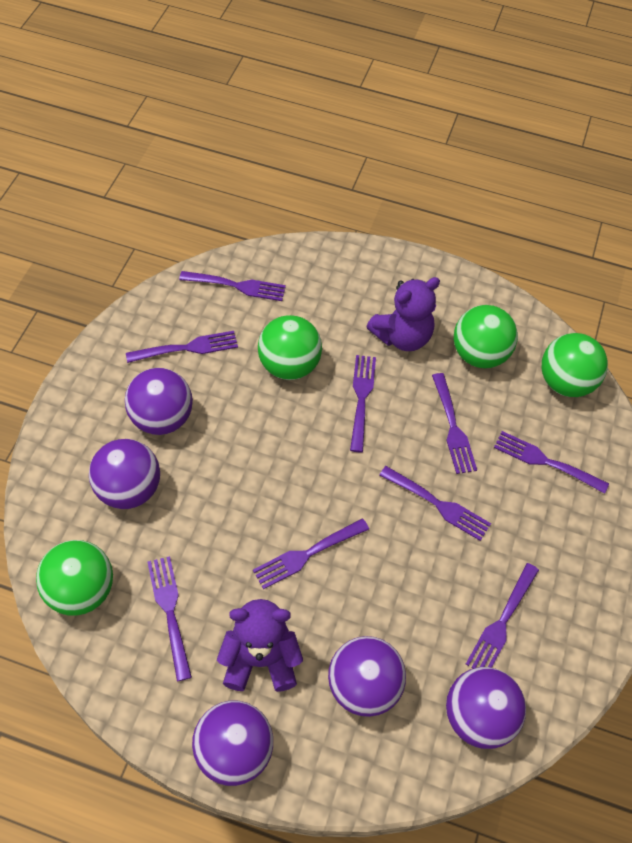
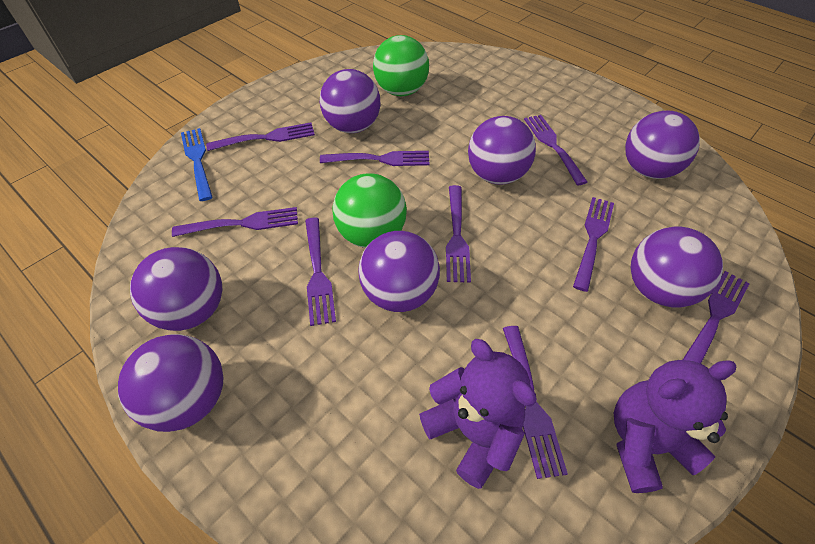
blue fork: 0 -> 1
green ball: 4 -> 2
purple ball: 5 -> 7

